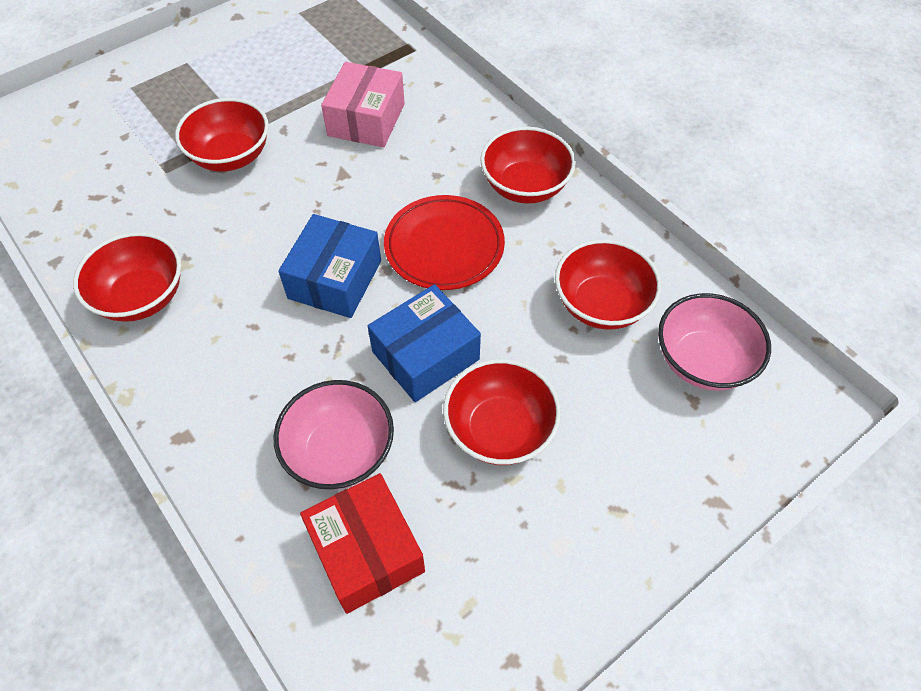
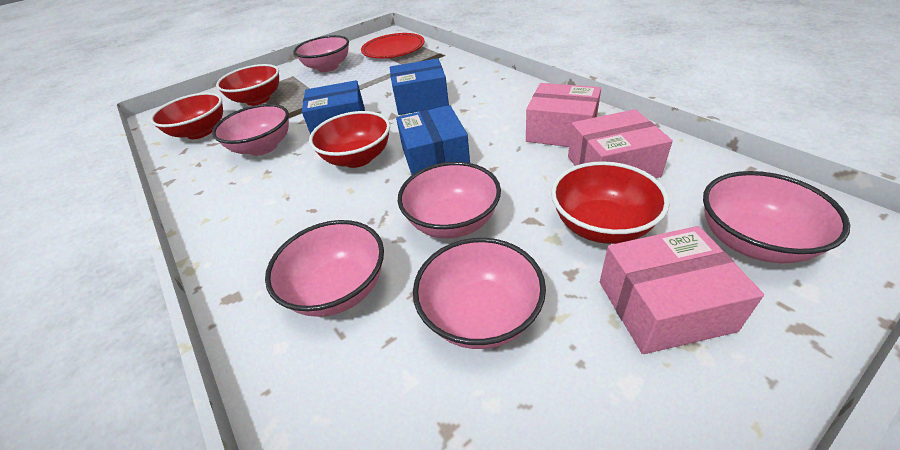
blue box: 2 -> 3
pink bowl: 2 -> 6
pink box: 1 -> 3
red bowl: 5 -> 4
red box: 1 -> 0

